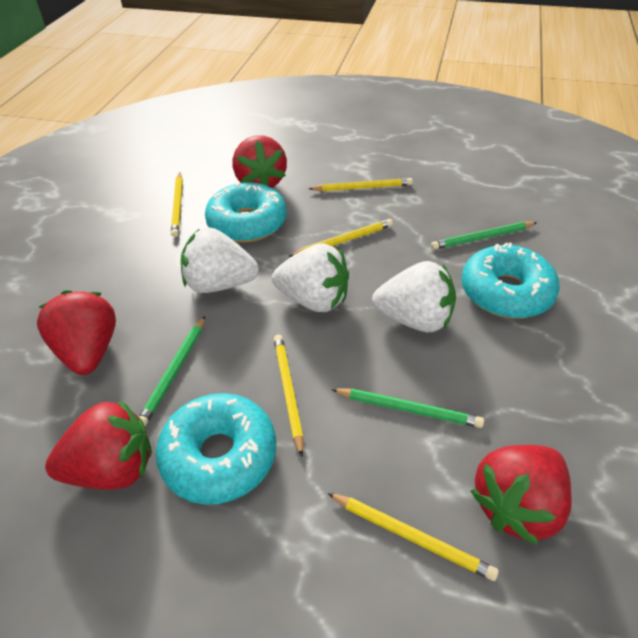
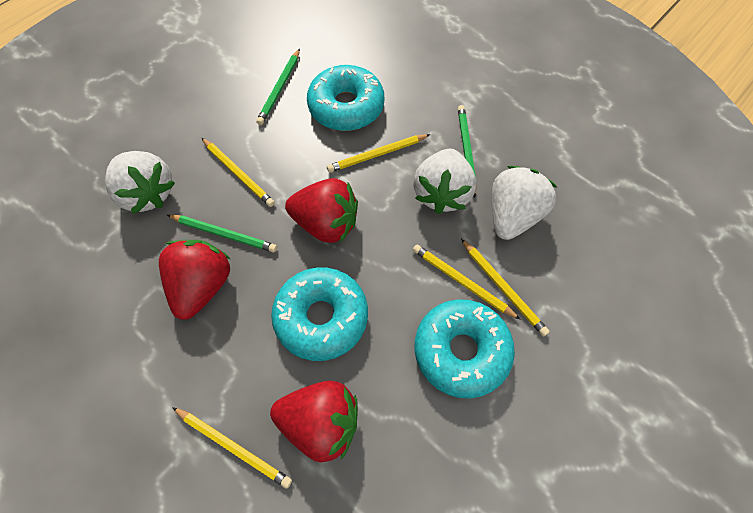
red strawberry: 4 -> 3

